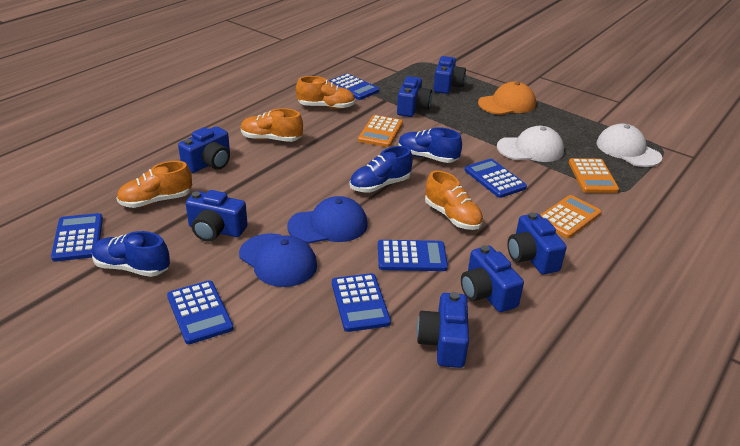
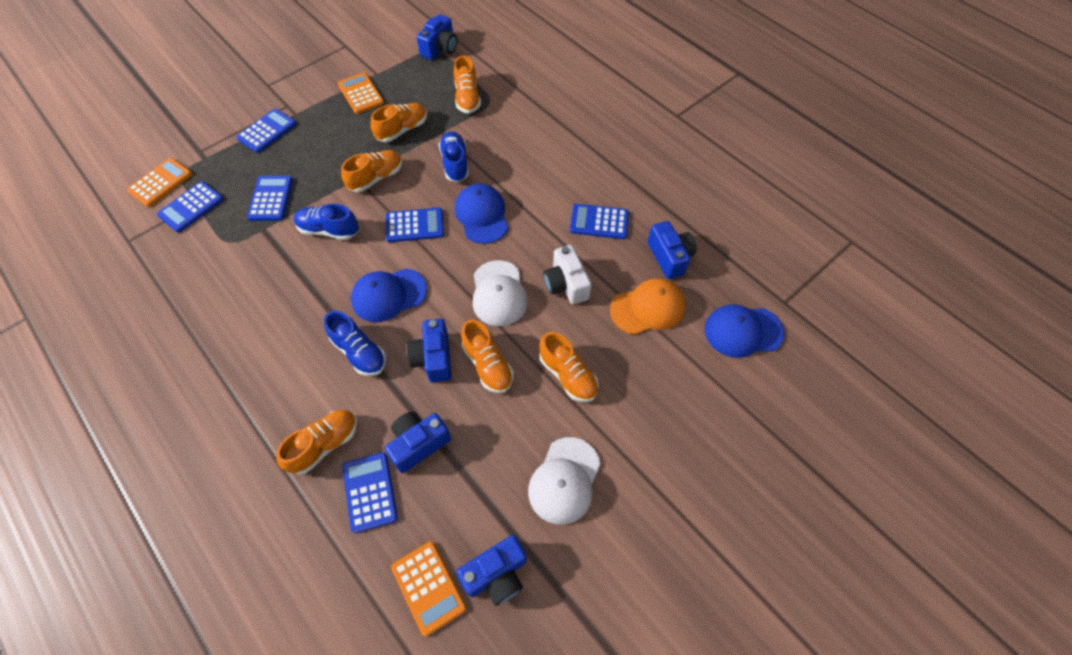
blue camera: 7 -> 5
blue cap: 2 -> 3
orange shoe: 4 -> 6
white camera: 0 -> 1

